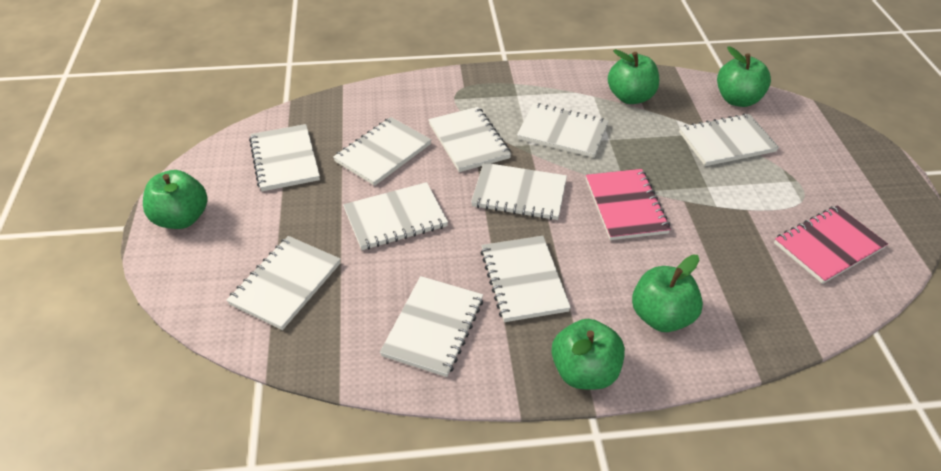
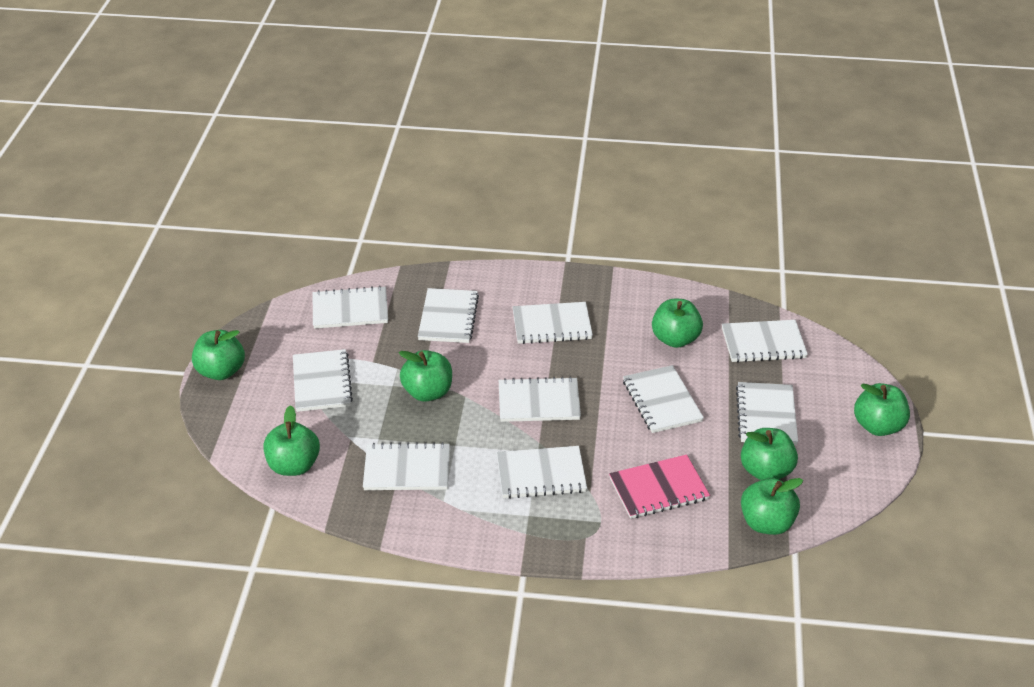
green apple: 5 -> 7
pink notebook: 2 -> 1

